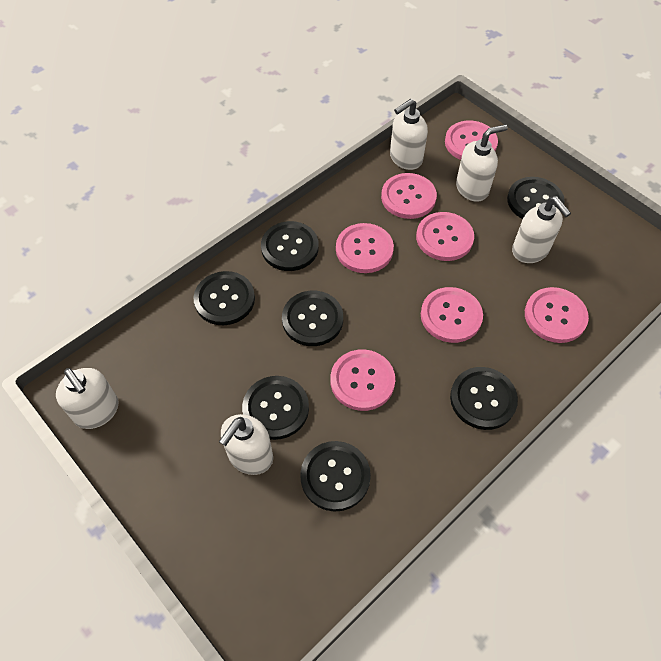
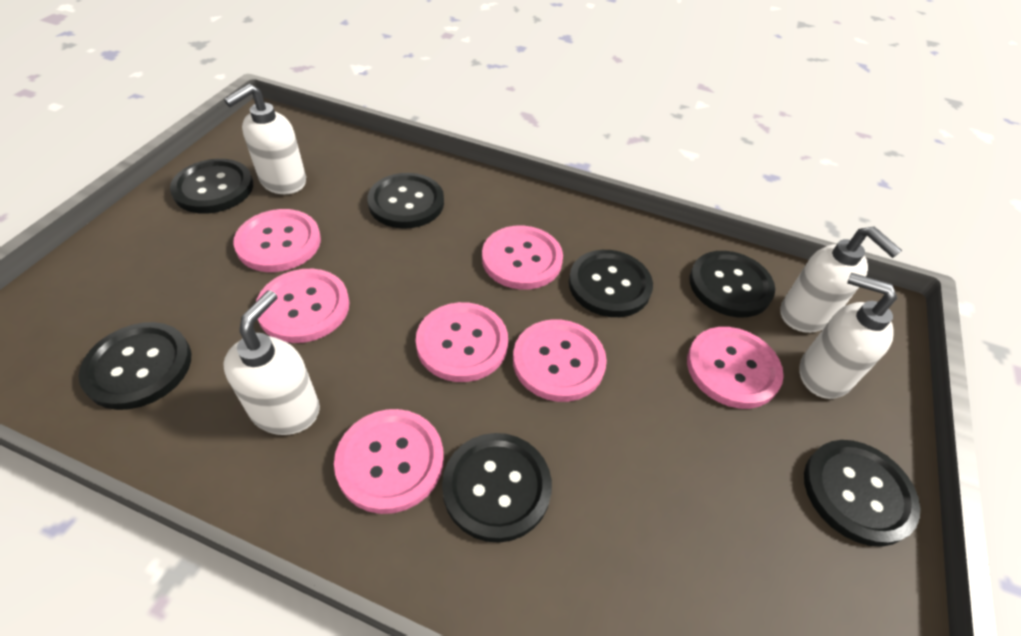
white soap dispenser: 5 -> 4

